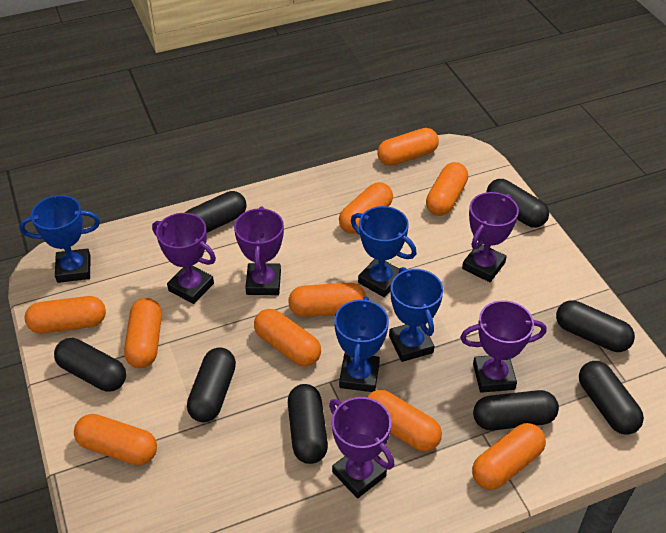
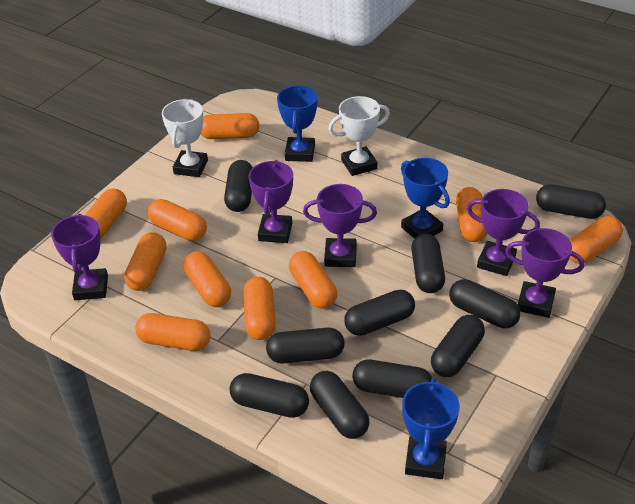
black capsule: 8 -> 10
blue trophy: 4 -> 3
white trophy: 0 -> 2

